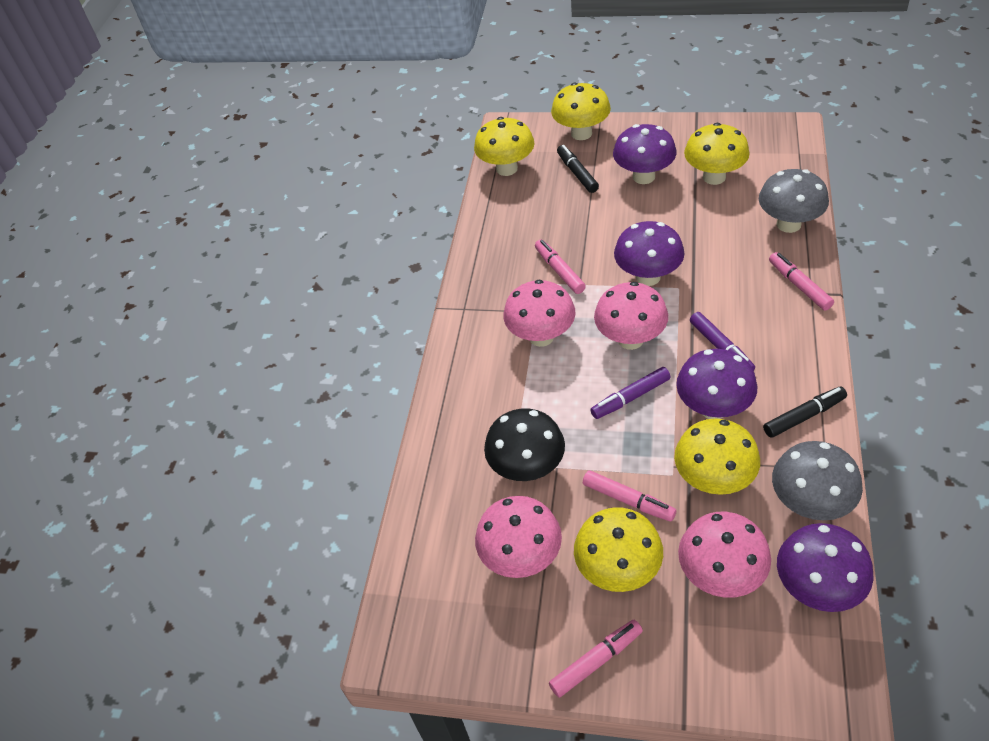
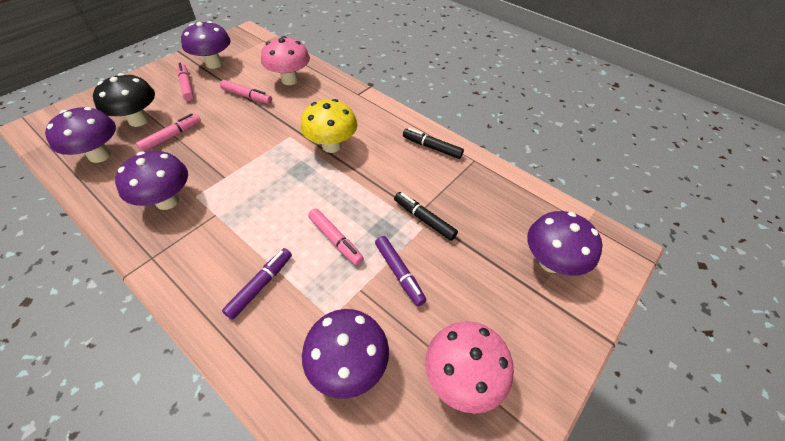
grey mushroom: 2 -> 0
pink mushroom: 4 -> 2
purple mushroom: 4 -> 5
yellow mushroom: 5 -> 1

